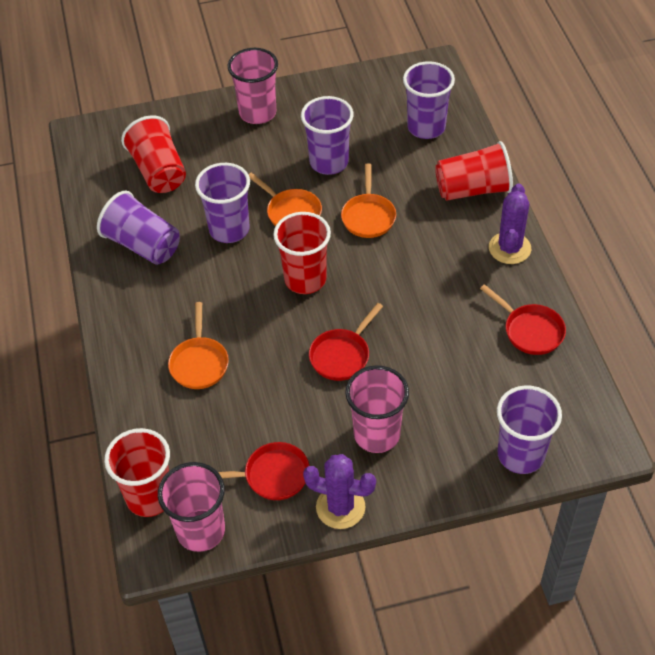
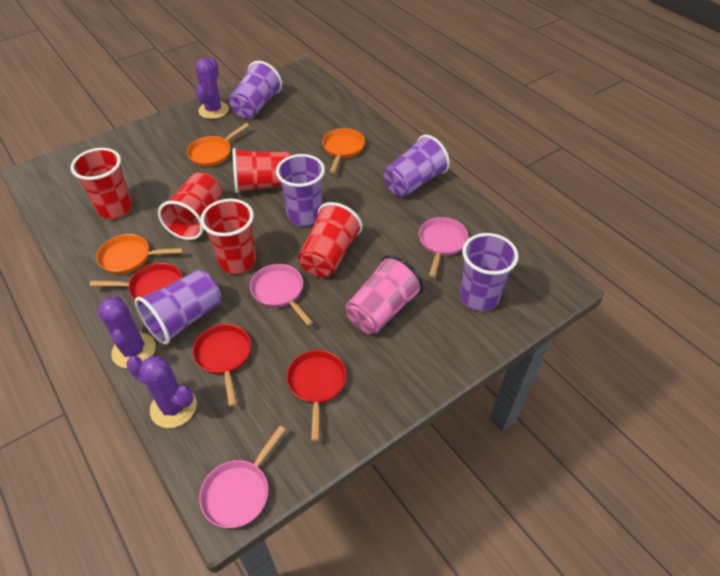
pink cup: 3 -> 1
pink pan: 0 -> 3
purple cactus: 2 -> 3
red cup: 4 -> 5

